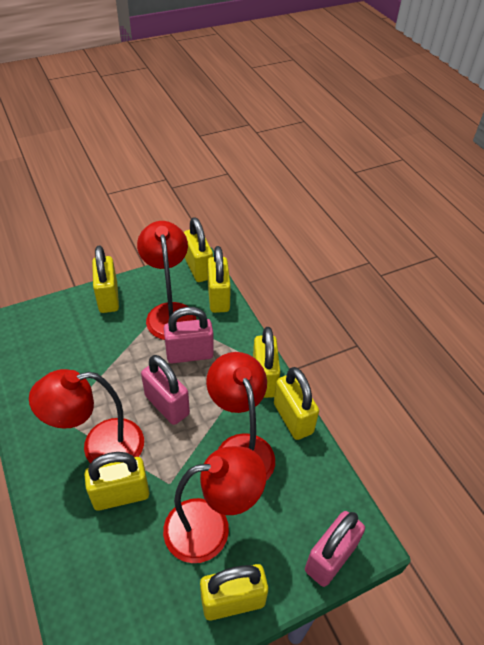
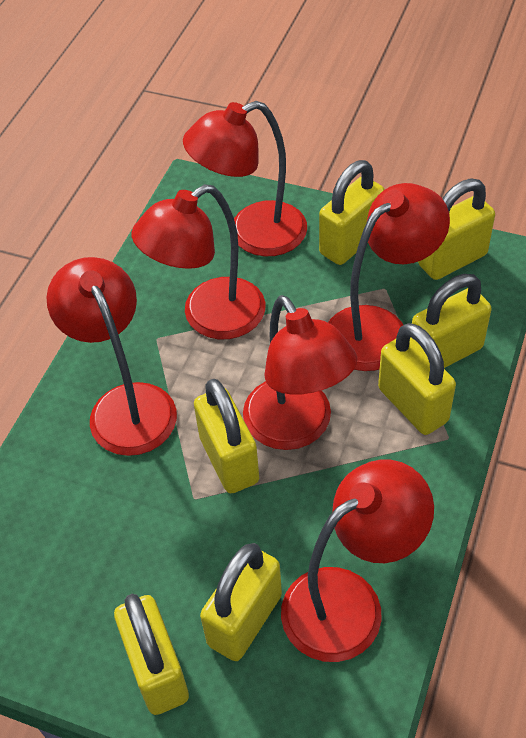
pink padlock: 3 -> 0
red lamp: 4 -> 6

